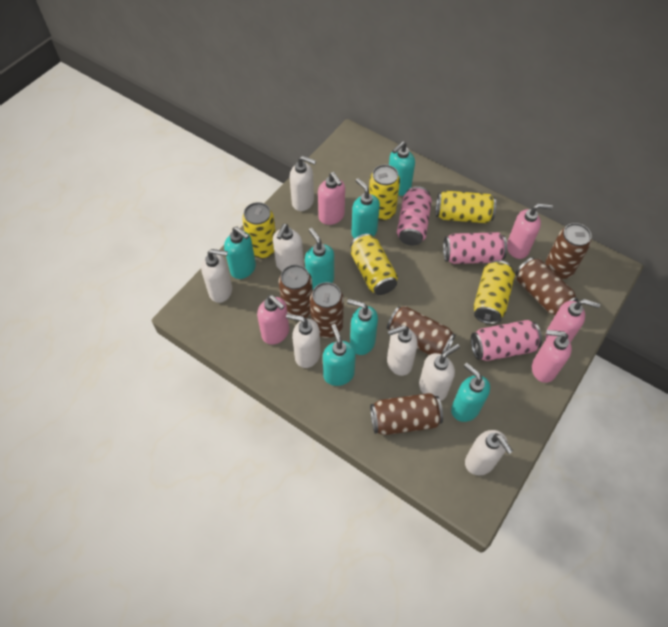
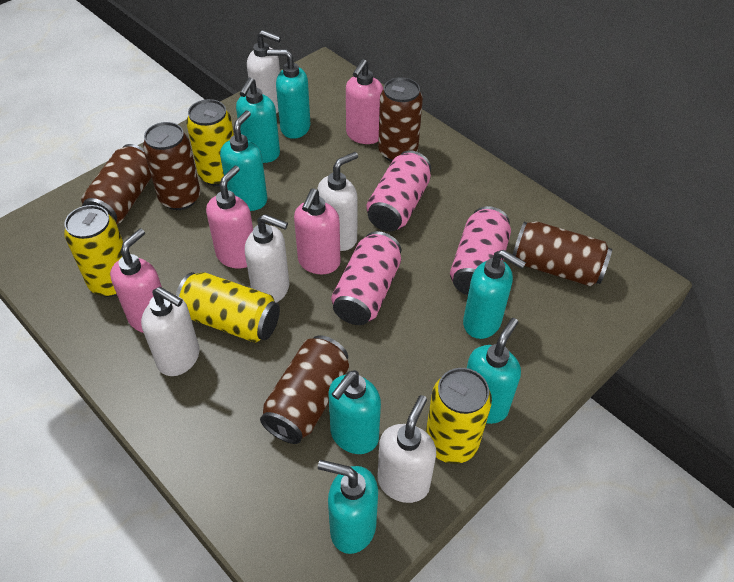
brown can: 6 -> 5
pink soap dispenser: 5 -> 4
white soap dispenser: 7 -> 5
yellow can: 5 -> 4

